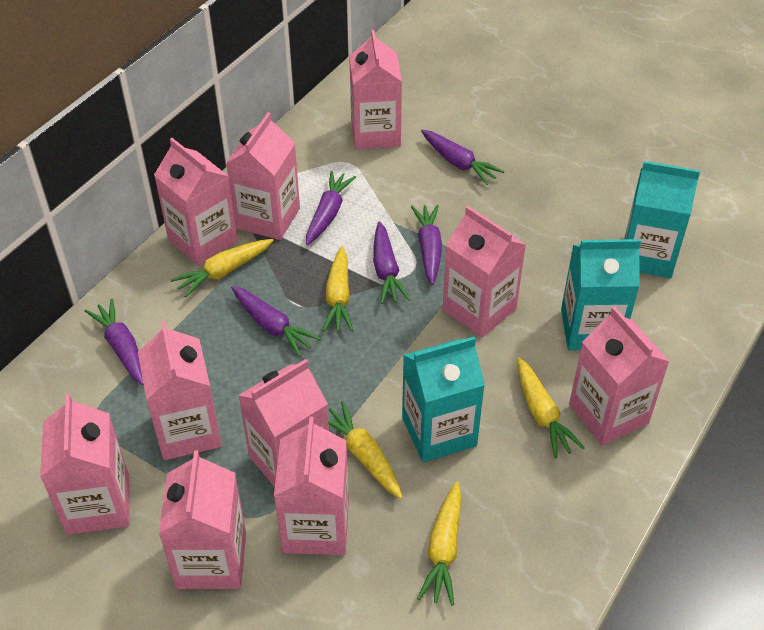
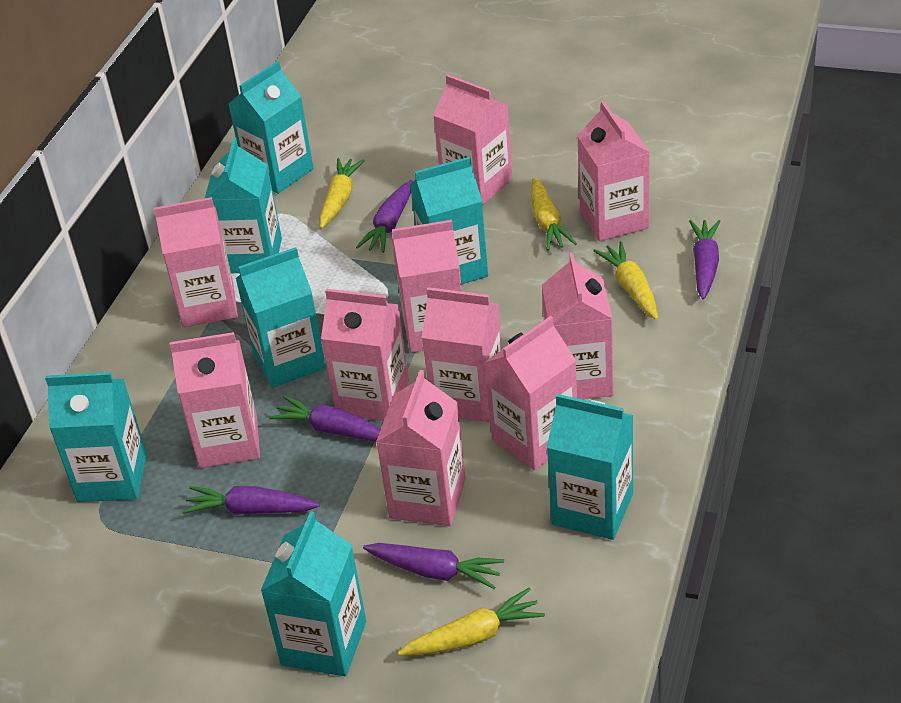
purple carrot: 6 -> 5
turquoise carton: 3 -> 7
yellow carrot: 5 -> 4

